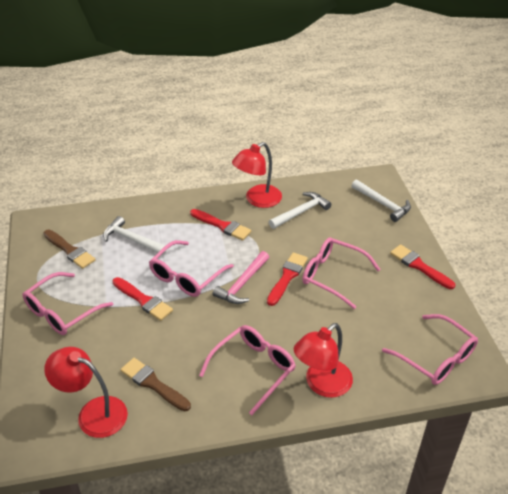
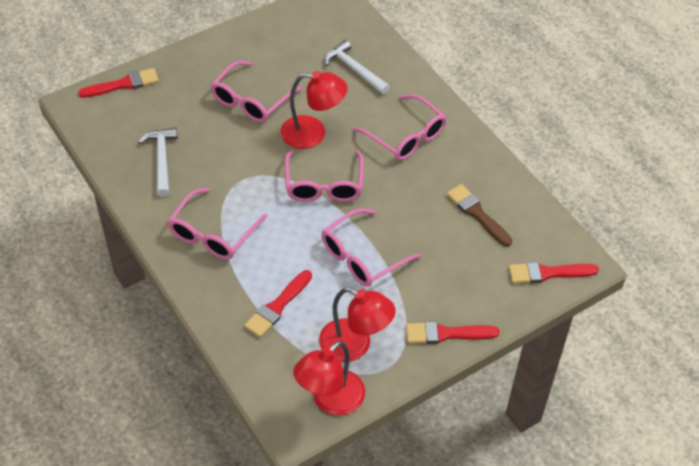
brown brush: 2 -> 1
pink hammer: 1 -> 0
white hammer: 3 -> 2

